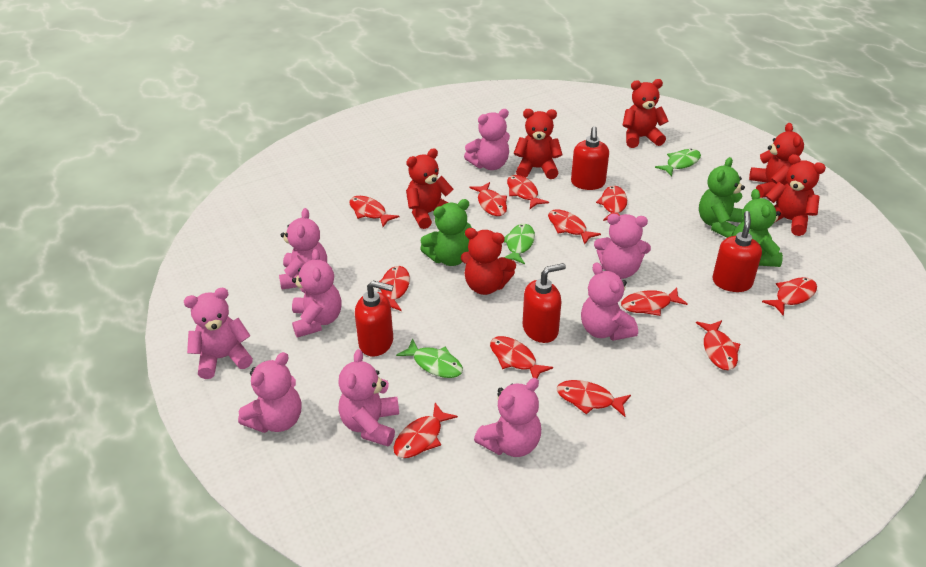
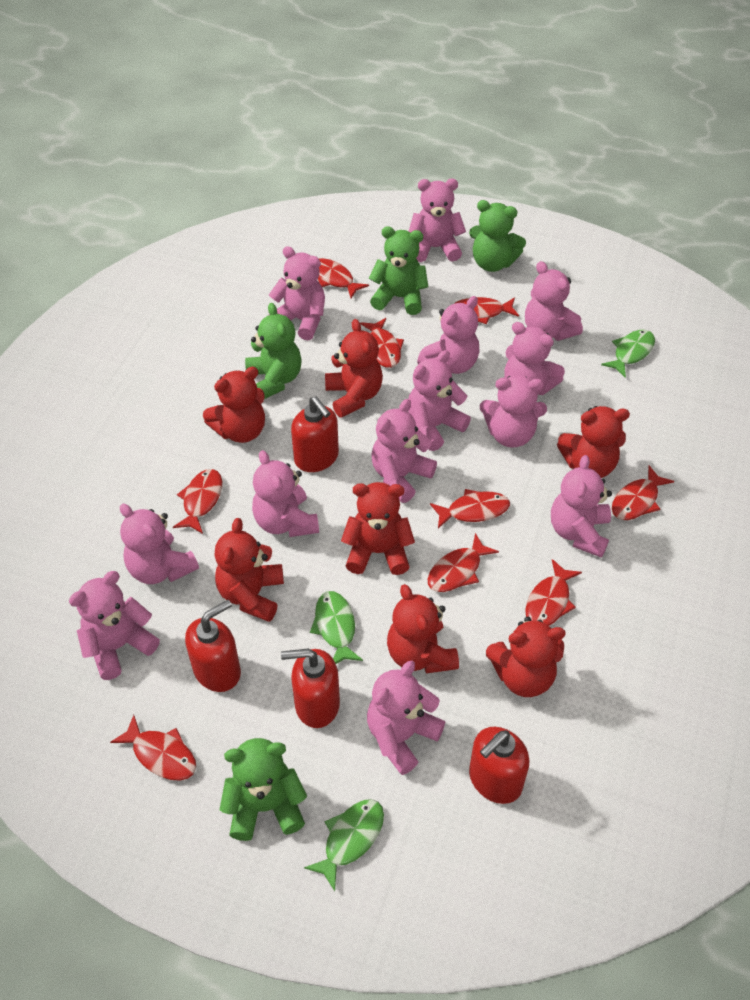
green teddy bear: 3 -> 4
pink teddy bear: 9 -> 13
red fish: 12 -> 9
red teddy bear: 6 -> 7

